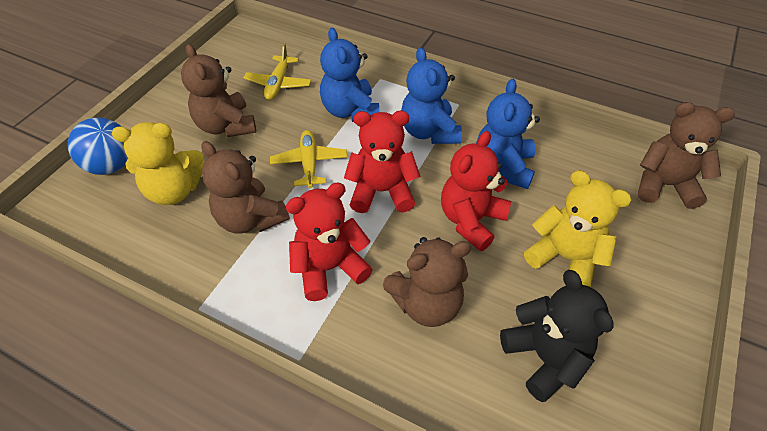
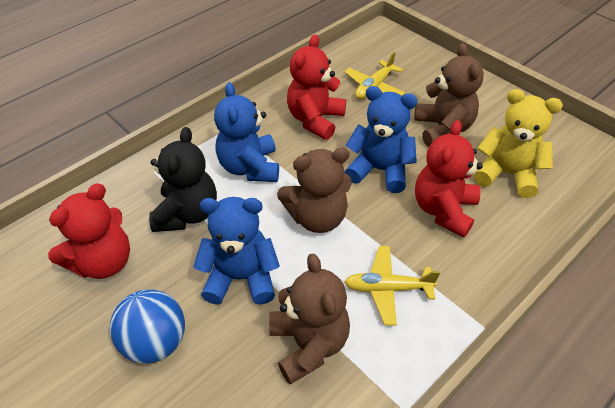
brown teddy bear: 4 -> 3
yellow teddy bear: 2 -> 1

